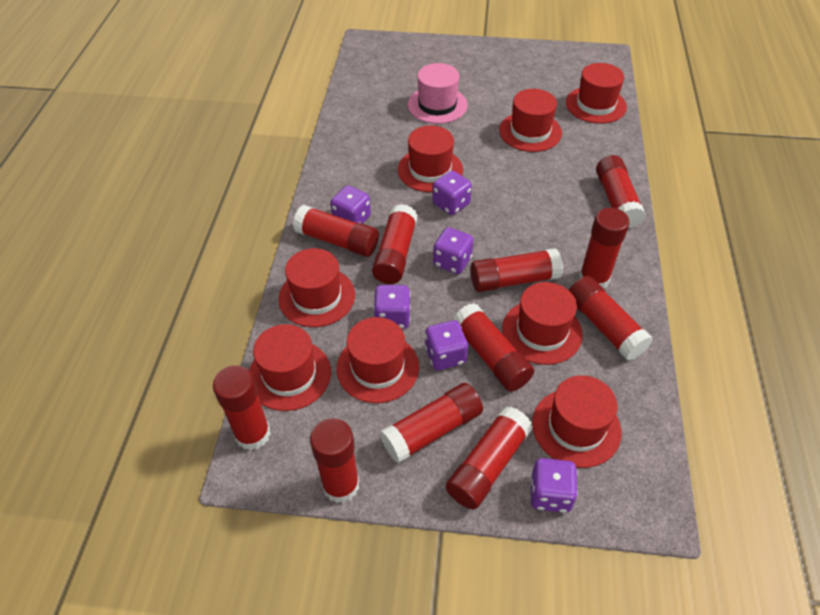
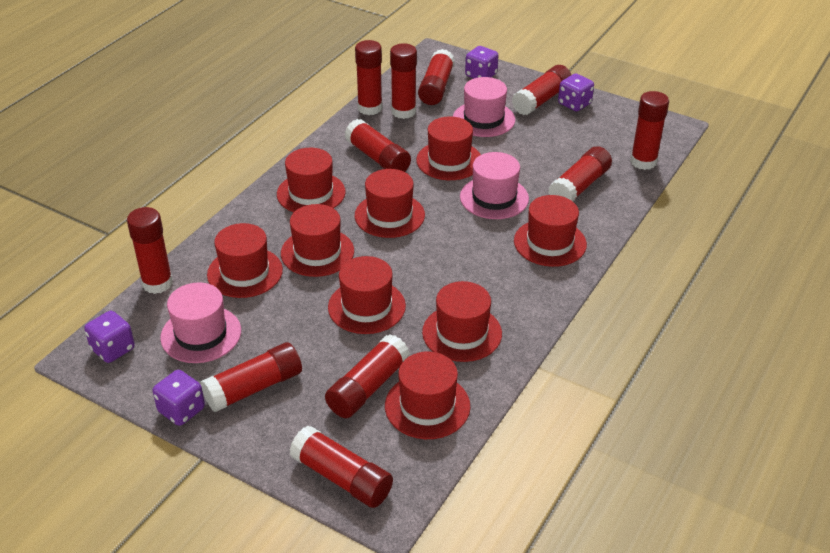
pink hat: 1 -> 3
purple dice: 6 -> 4
red hat: 8 -> 9

